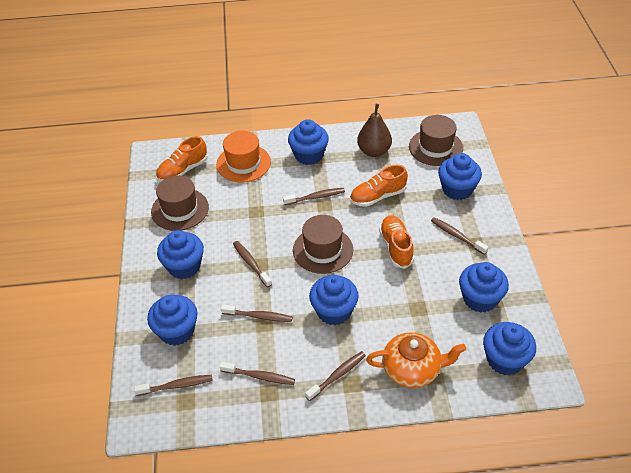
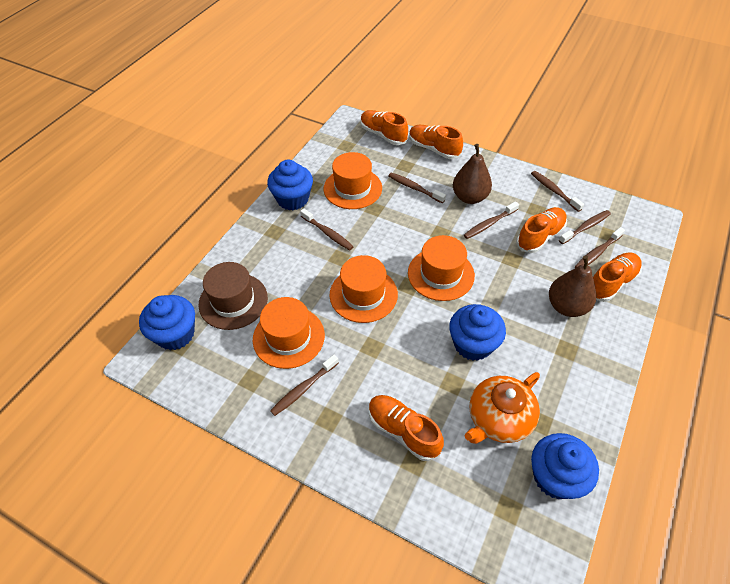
blue cupcake: 7 -> 4
brown hat: 3 -> 1
brown pear: 1 -> 2
orange hat: 1 -> 4
orange shoe: 3 -> 5

